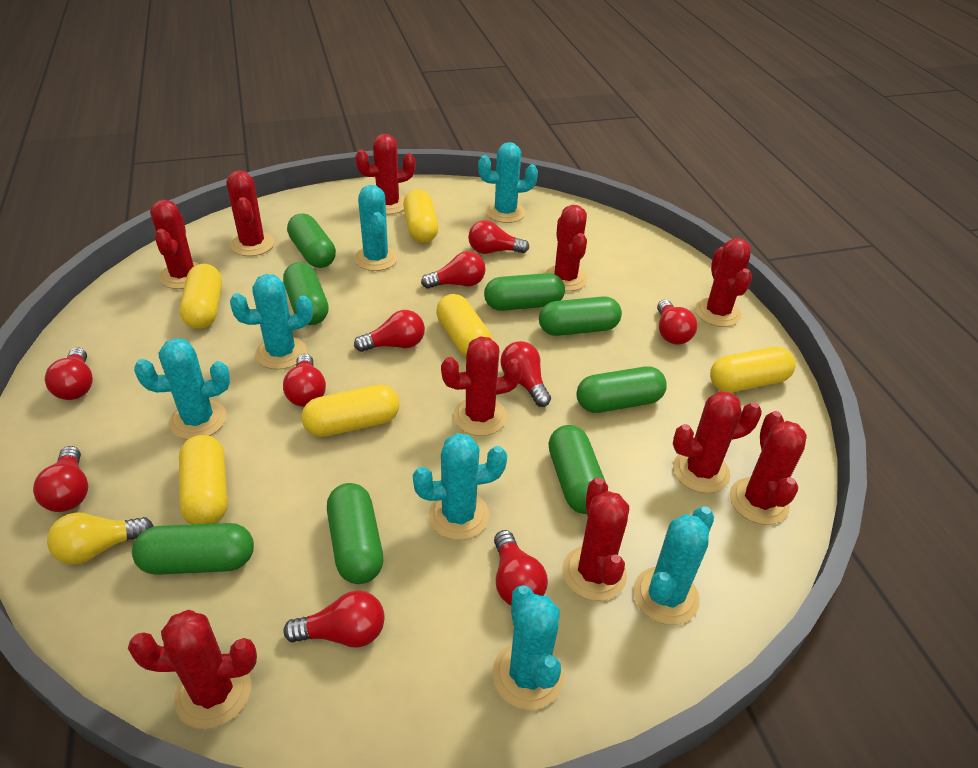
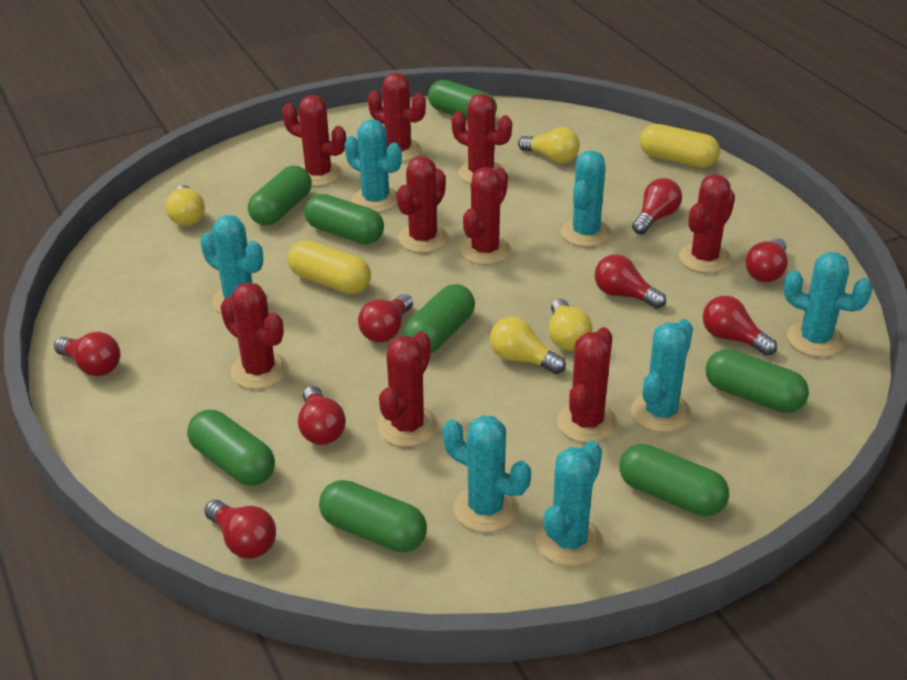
red cactus: 10 -> 9
red light bulb: 10 -> 8
yellow capsule: 6 -> 2
yellow light bulb: 1 -> 4

